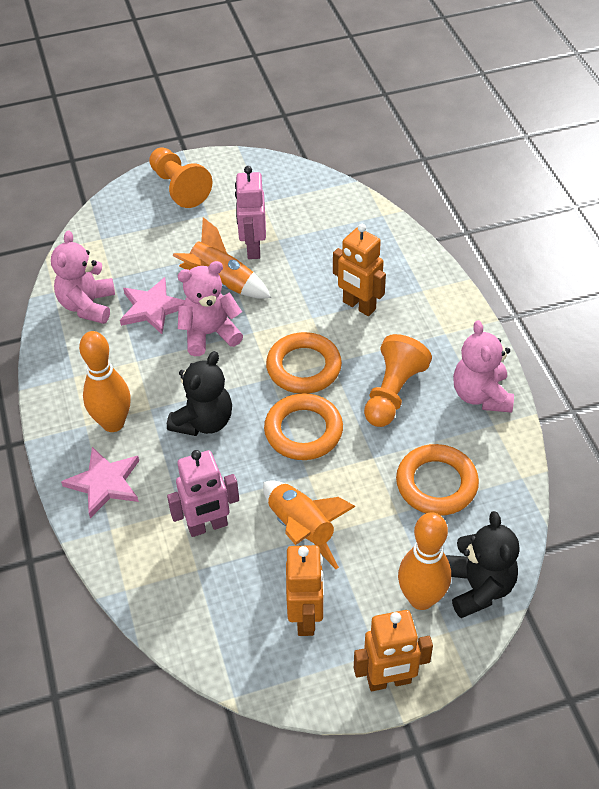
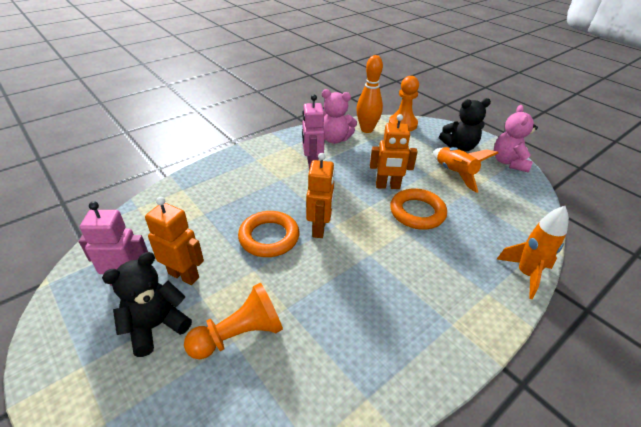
orange bowling pin: 2 -> 1
orange ring: 3 -> 2
pink star: 2 -> 0
pink teddy bear: 3 -> 2

